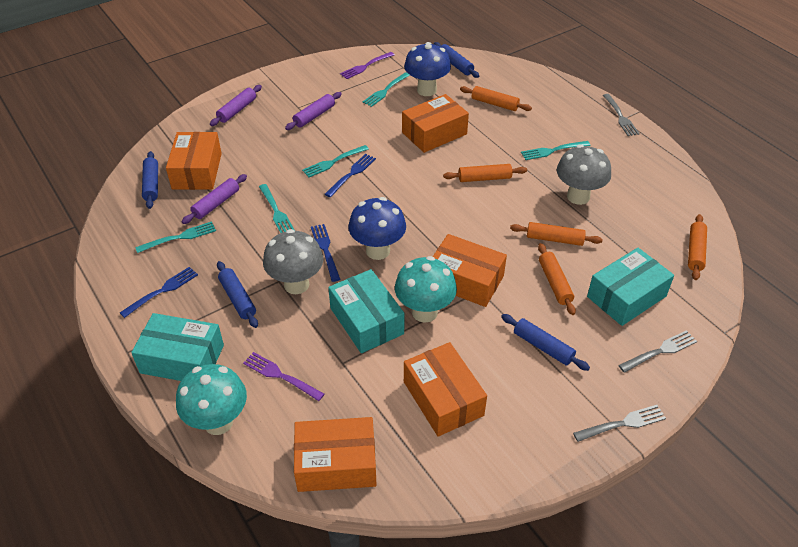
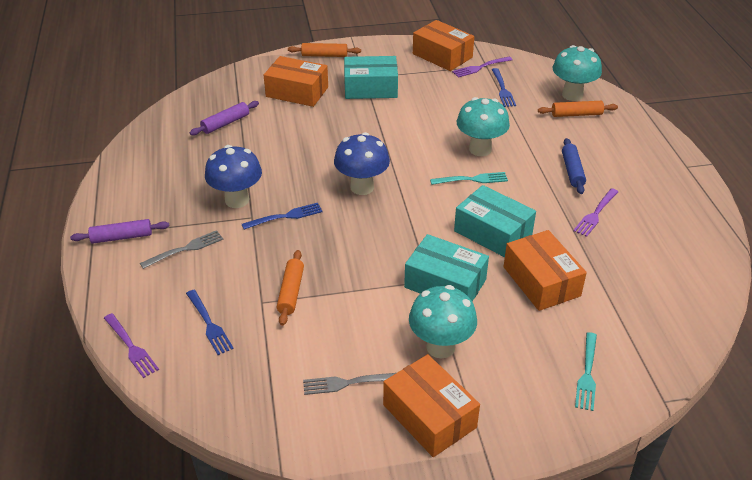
blue rolling pin: 4 -> 1
grey fork: 3 -> 2
grey mushroom: 2 -> 0
orange box: 5 -> 4
orange rolling pin: 5 -> 3
purple fork: 2 -> 3
purple rolling pin: 3 -> 2
turquoise fork: 5 -> 2
turquoise mushroom: 2 -> 3

